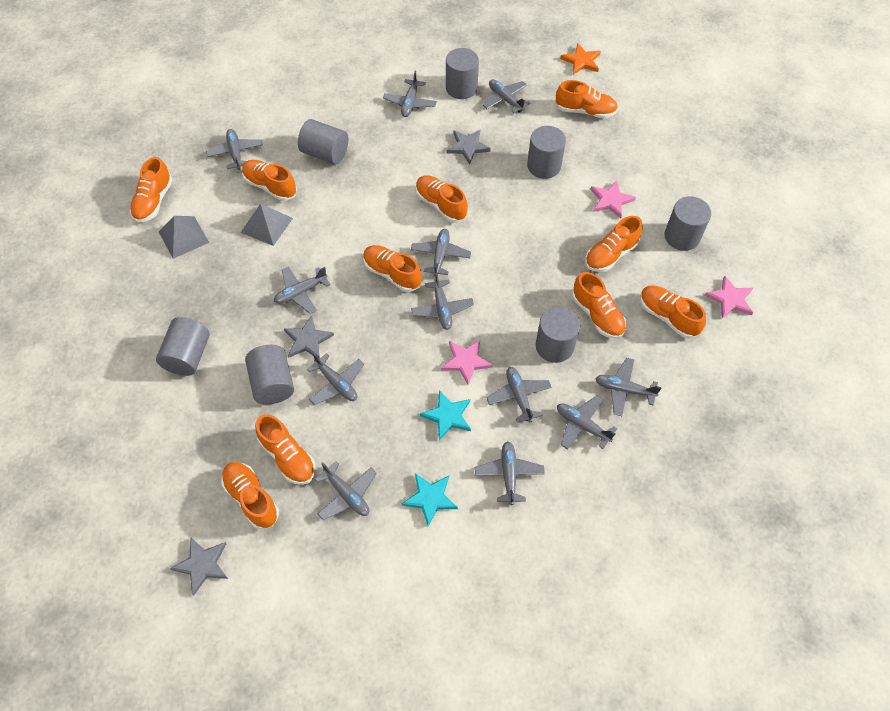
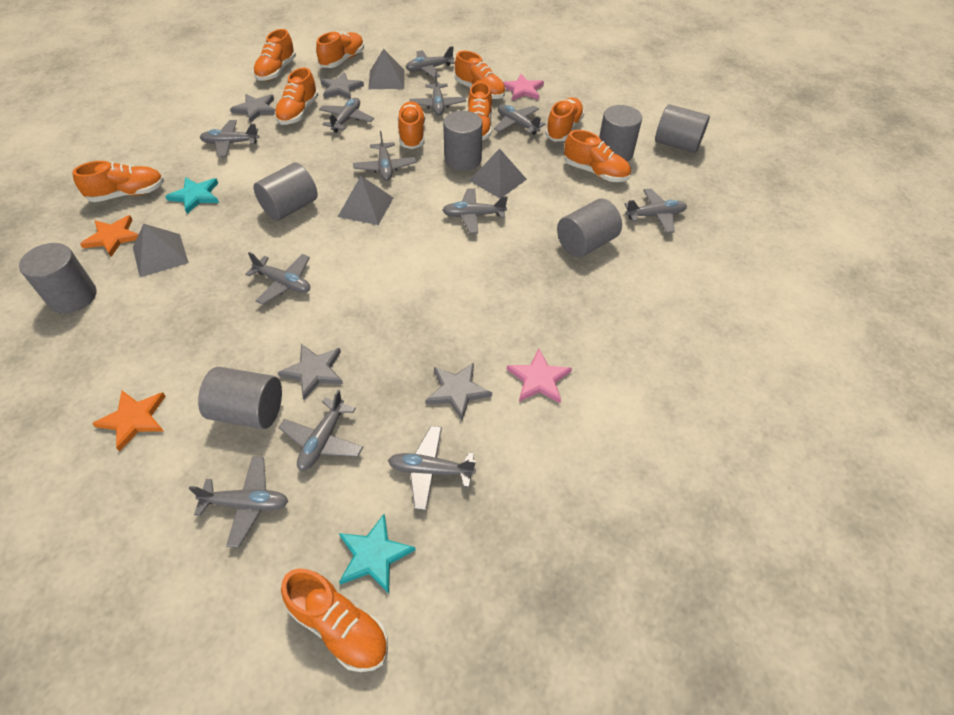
grey pyramid: 2 -> 4
grey star: 3 -> 4
orange star: 1 -> 2
pink star: 3 -> 2

